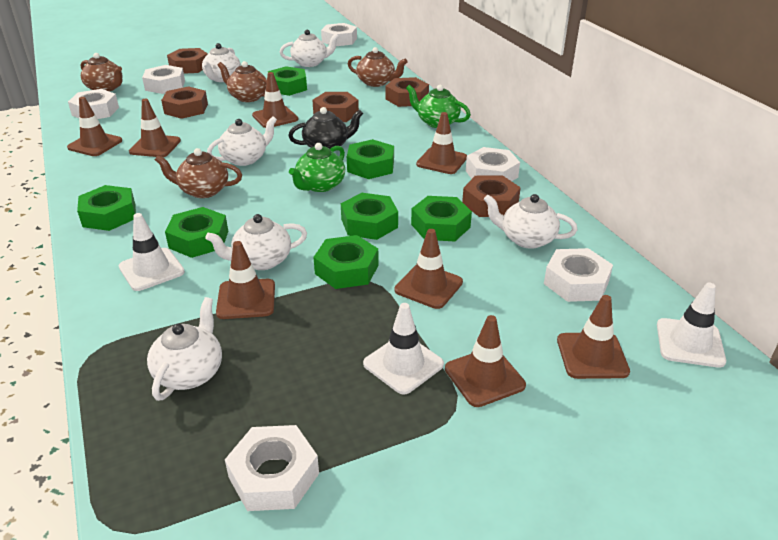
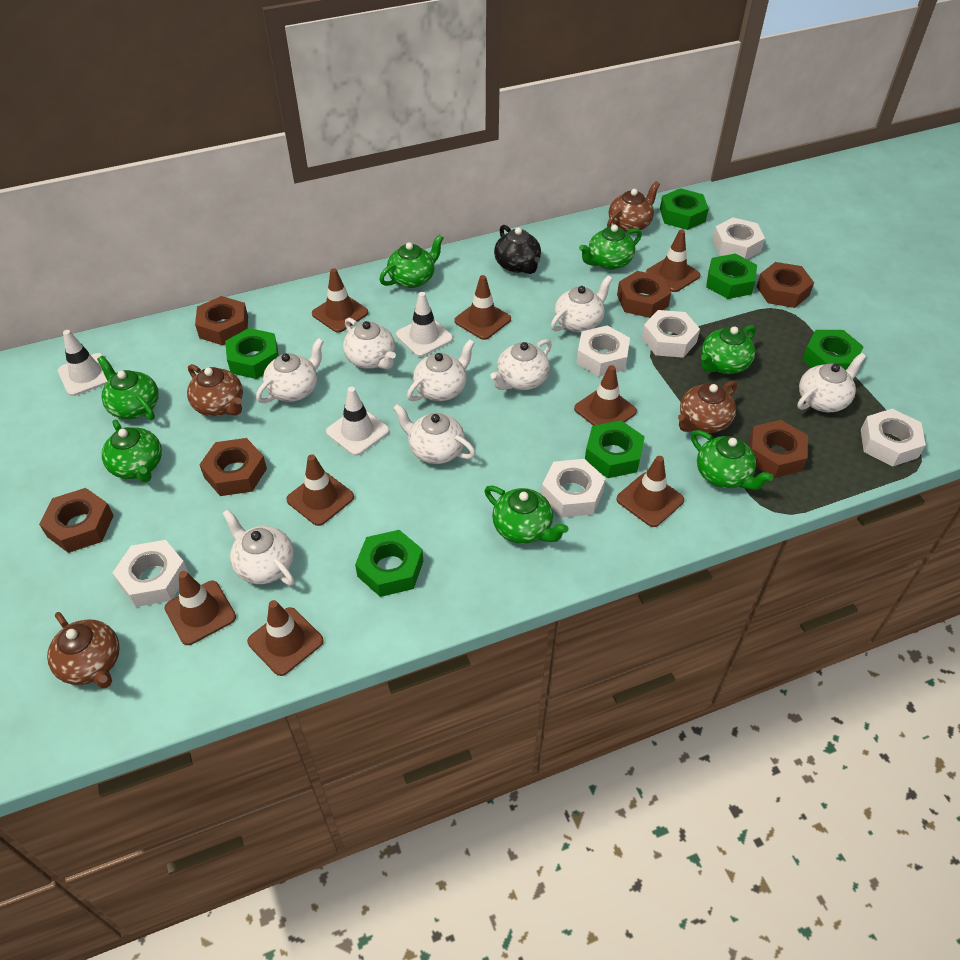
brown nut: 5 -> 6
green nut: 7 -> 6
green teapot: 2 -> 7
white teapot: 6 -> 8

